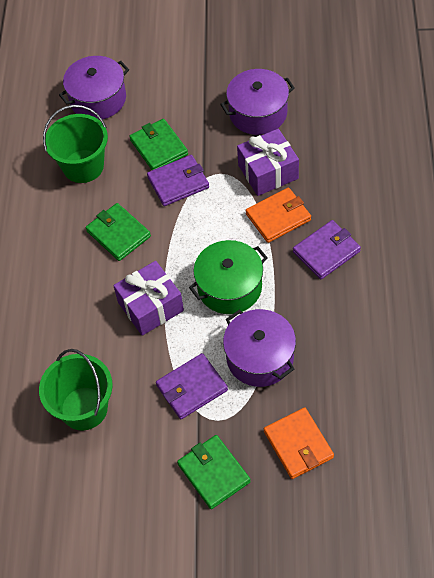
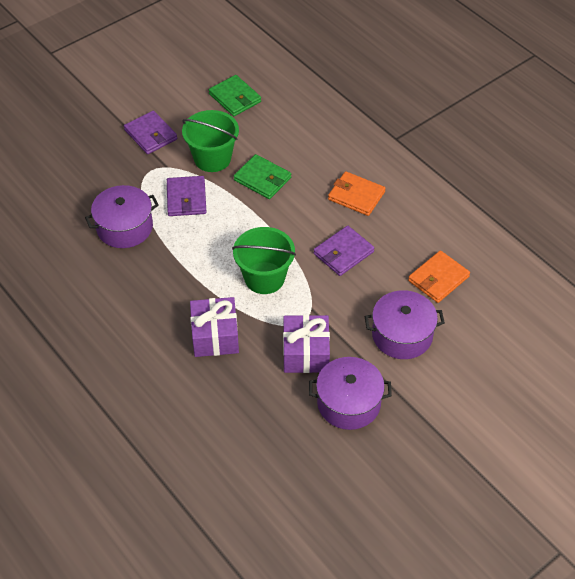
green pot: 1 -> 0
green wallet: 3 -> 2

